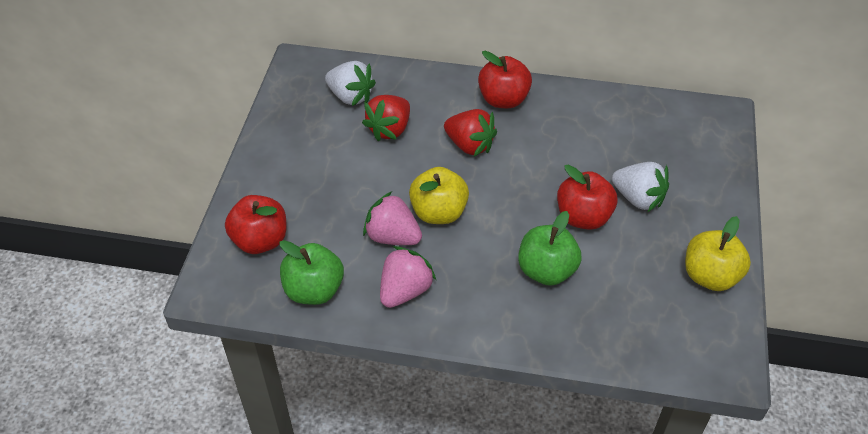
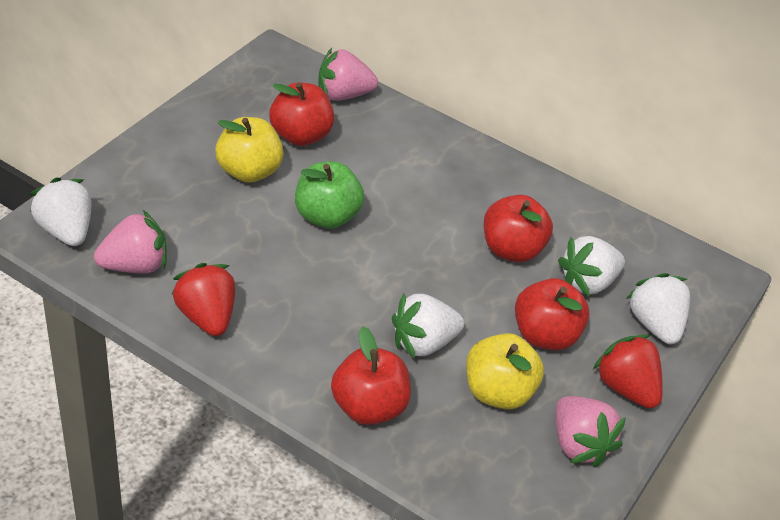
green apple: 2 -> 1
pink strawberry: 2 -> 3
red apple: 3 -> 4
white strawberry: 2 -> 4

